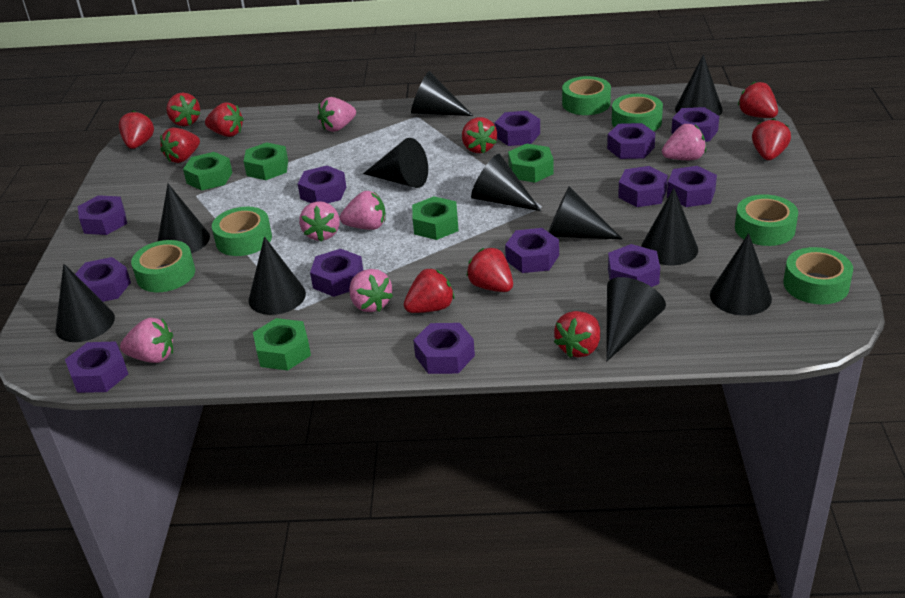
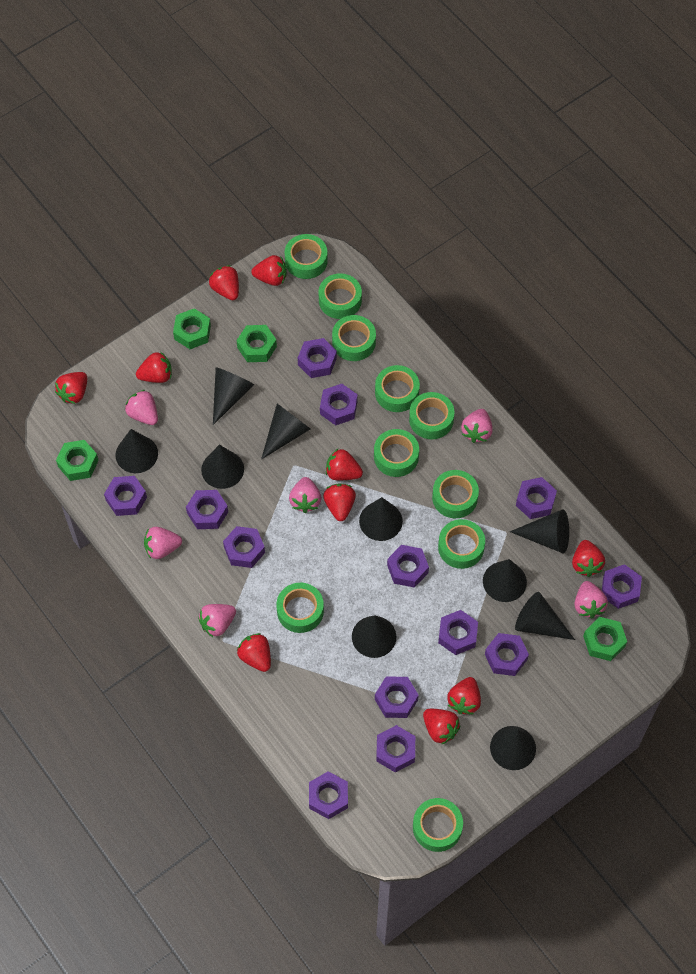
black cone: 11 -> 10
green nut: 5 -> 4
green tape: 6 -> 10

